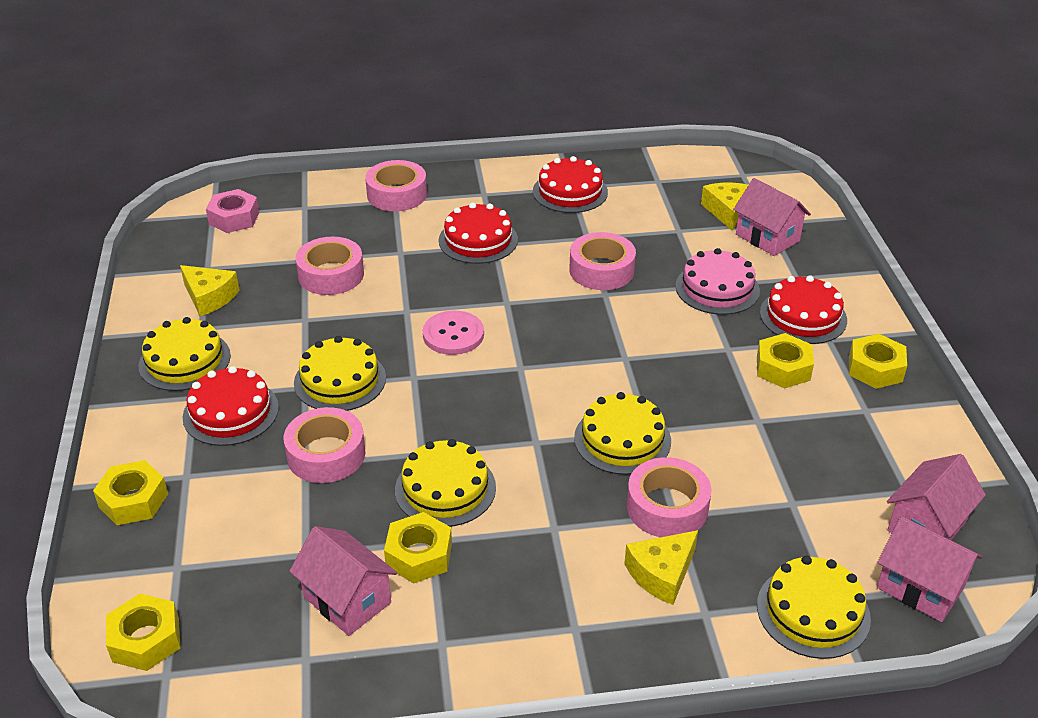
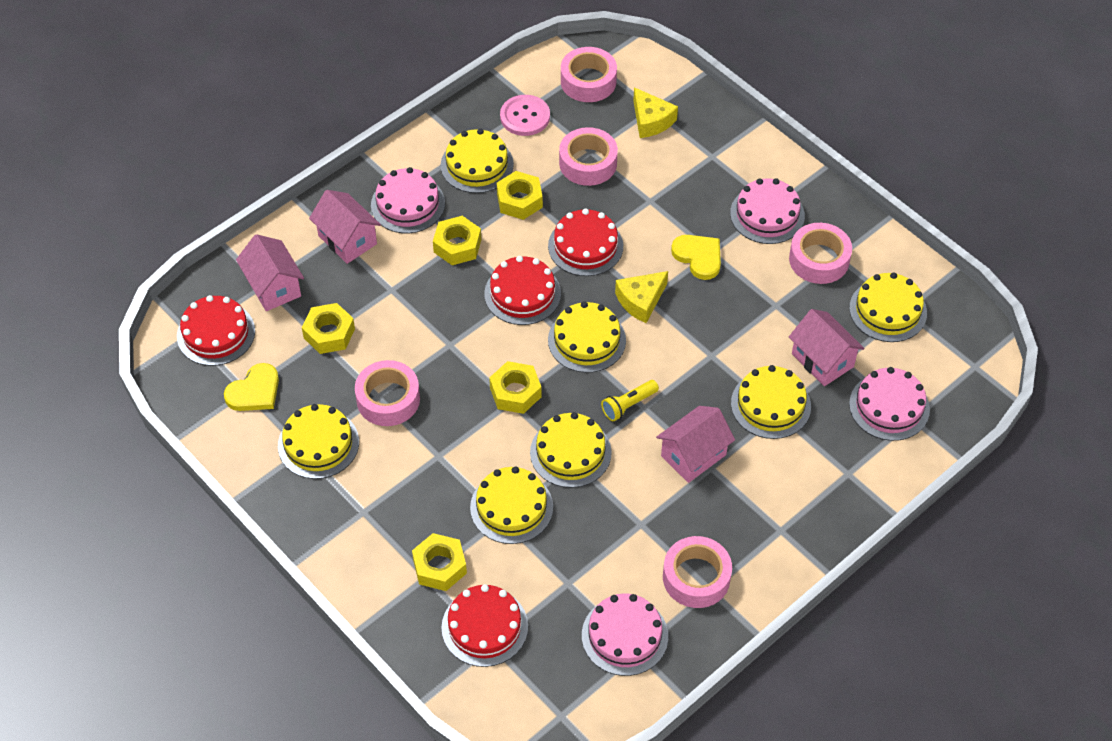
pink cake: 1 -> 4
pink nut: 1 -> 0
yellow cake: 5 -> 7
yellow cheese: 3 -> 2
yellow flashlight: 0 -> 1
yellow heart: 0 -> 2

